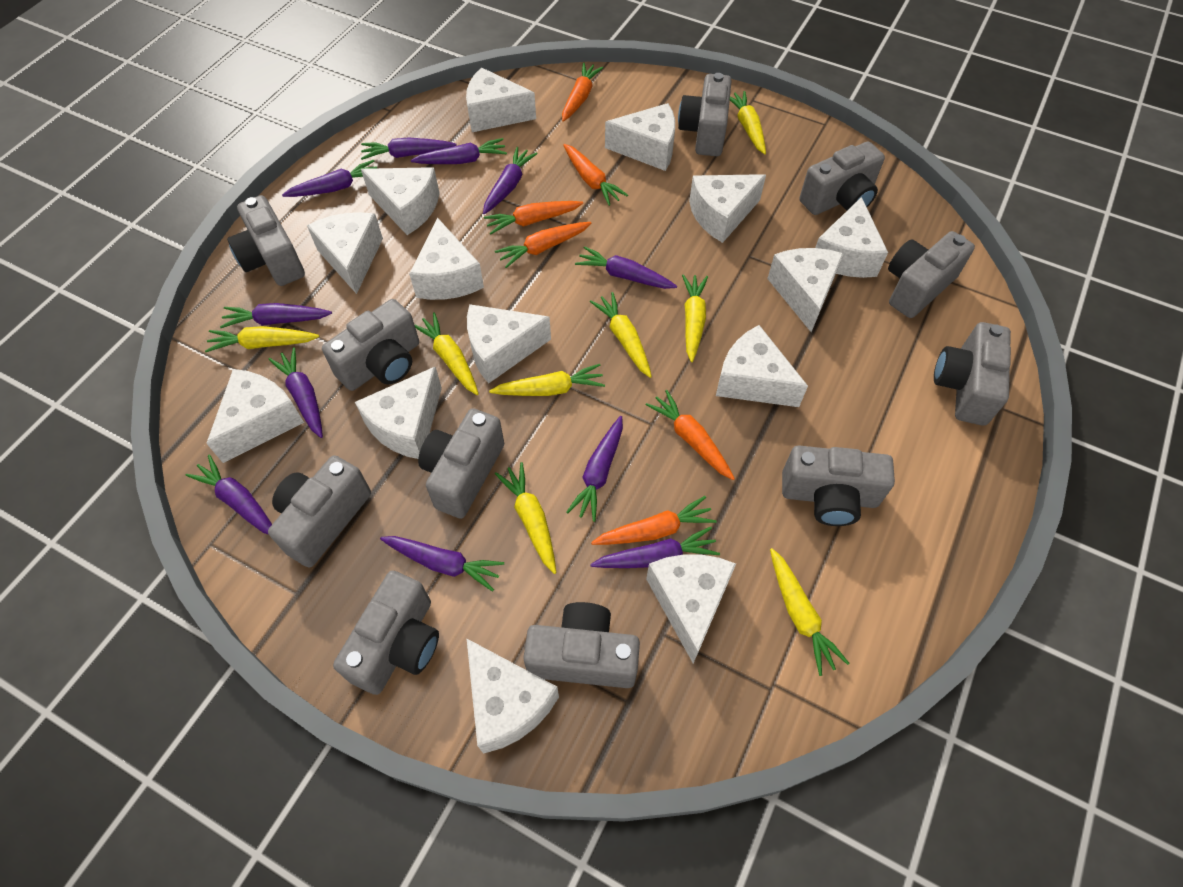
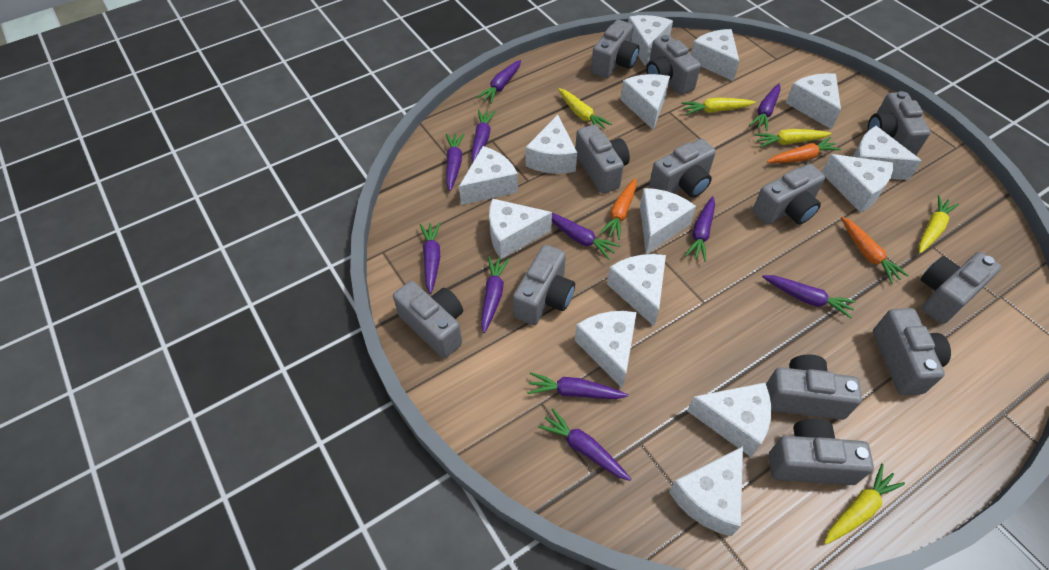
grey camera: 11 -> 12
orange carrot: 6 -> 3
yellow carrot: 8 -> 5

